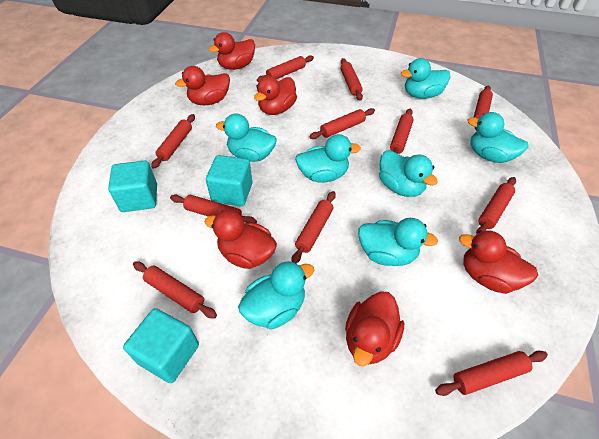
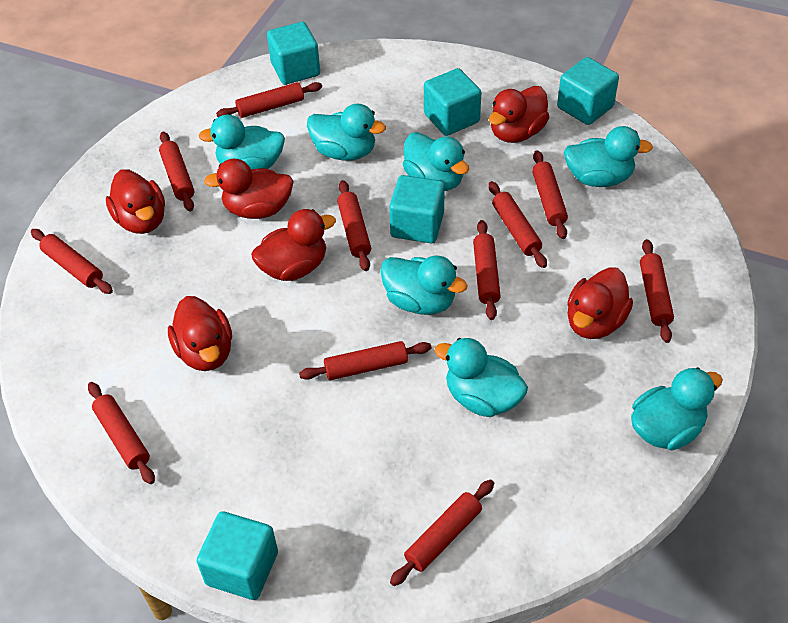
turquoise cube: 3 -> 5

